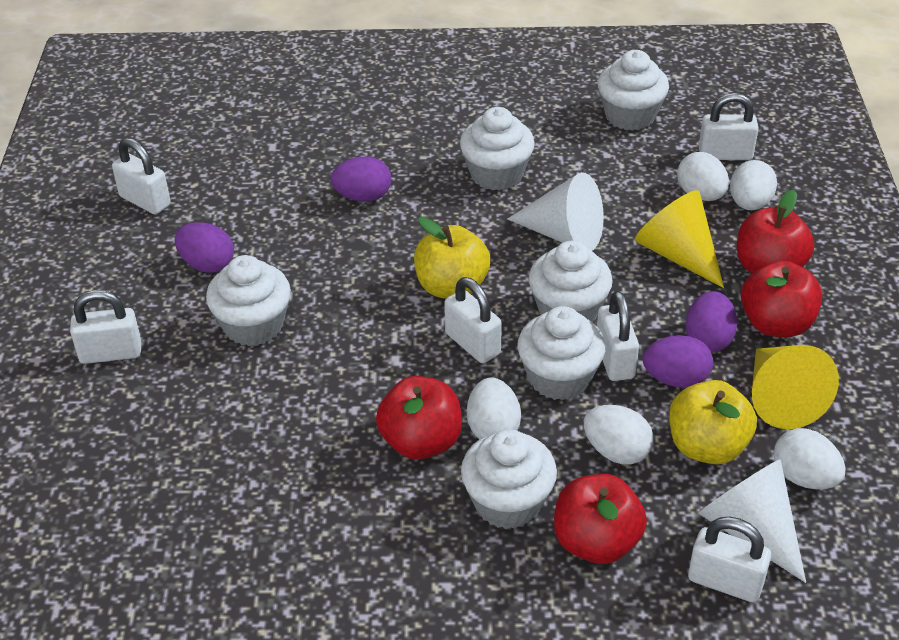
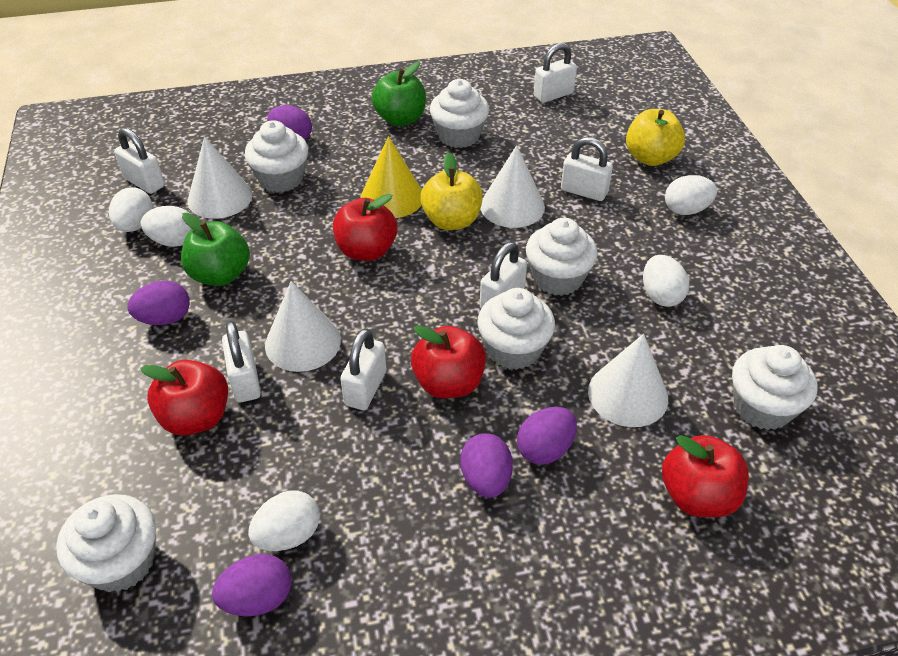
green apple: 0 -> 2
purple egg: 4 -> 5
white cone: 2 -> 4
yellow cone: 2 -> 1

